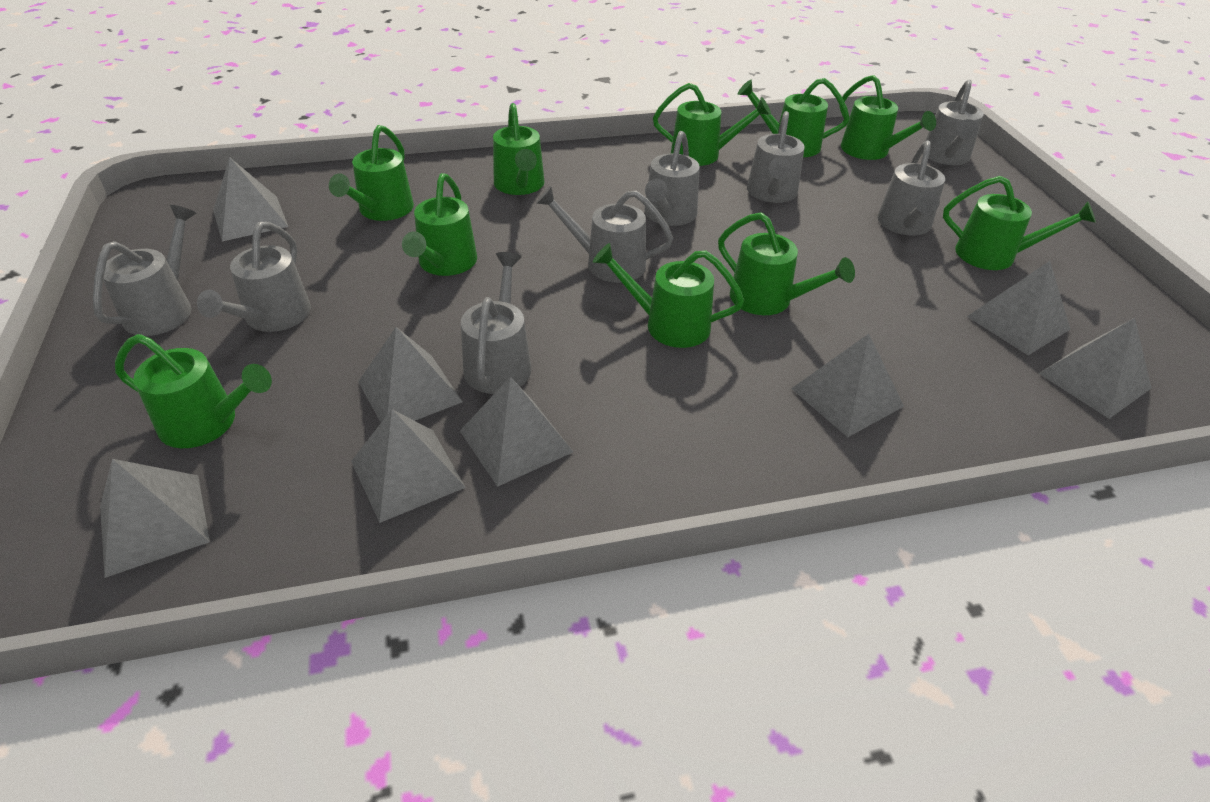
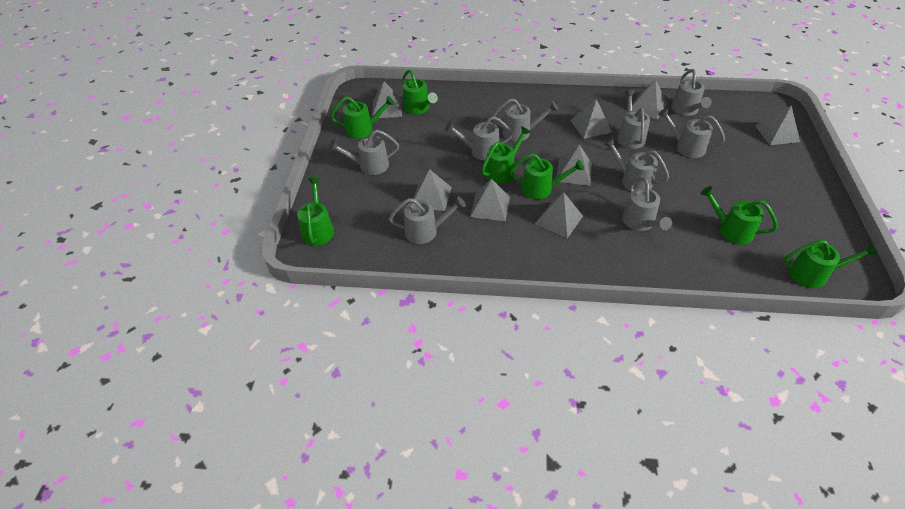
green watering can: 10 -> 7
grey watering can: 8 -> 9

